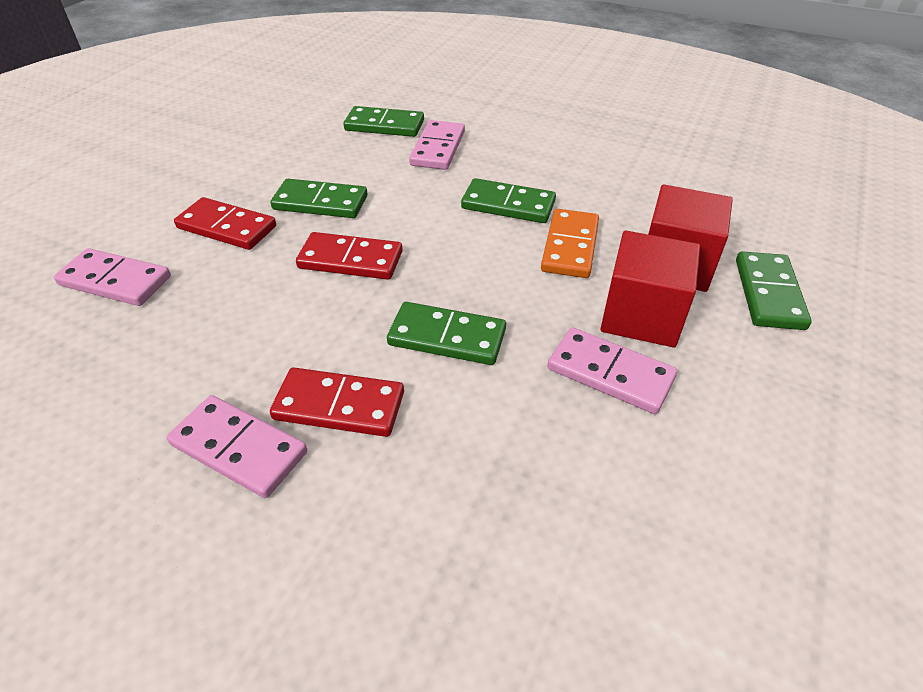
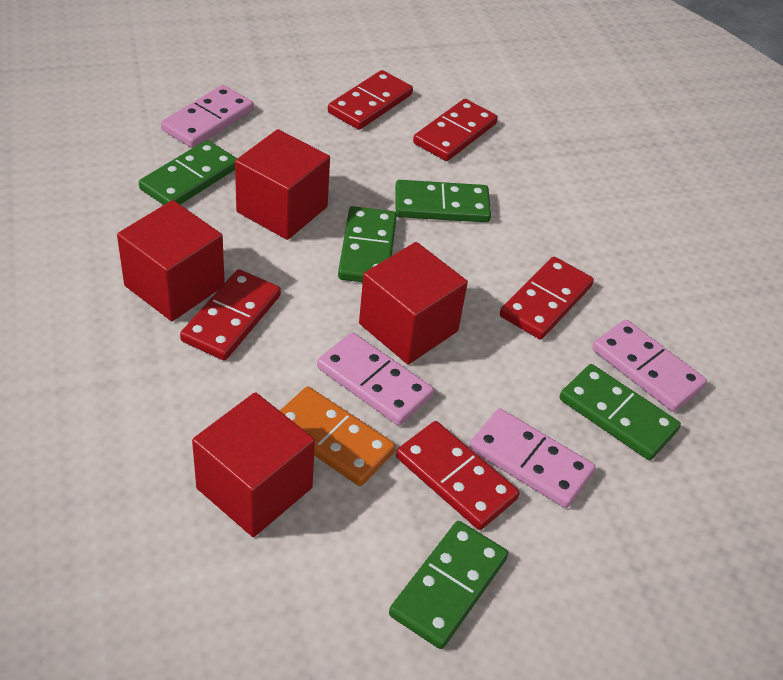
red cube: 2 -> 4
red domino: 3 -> 5

